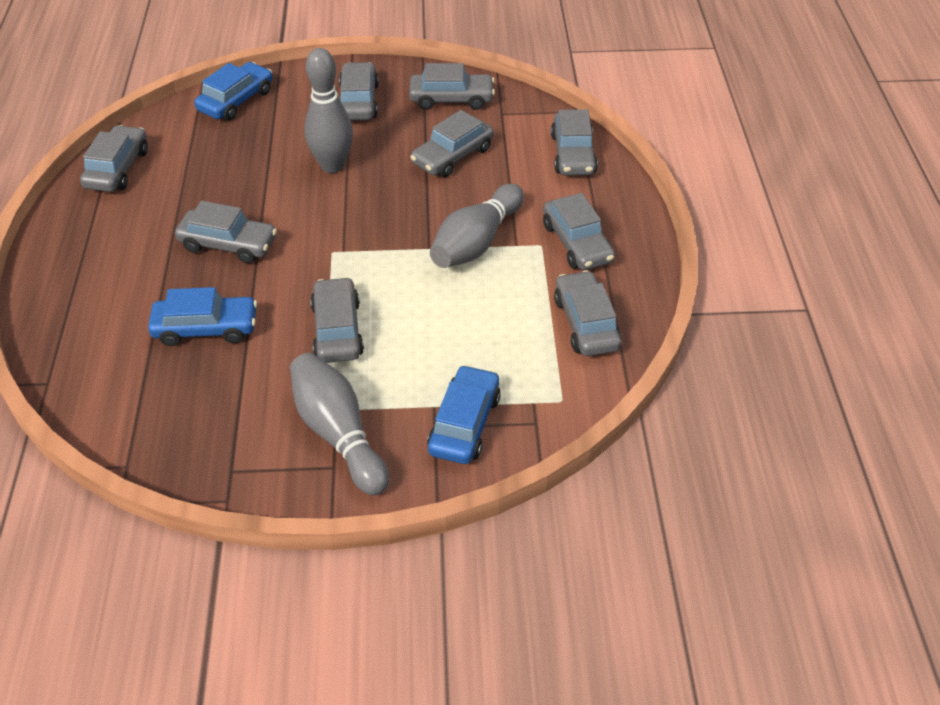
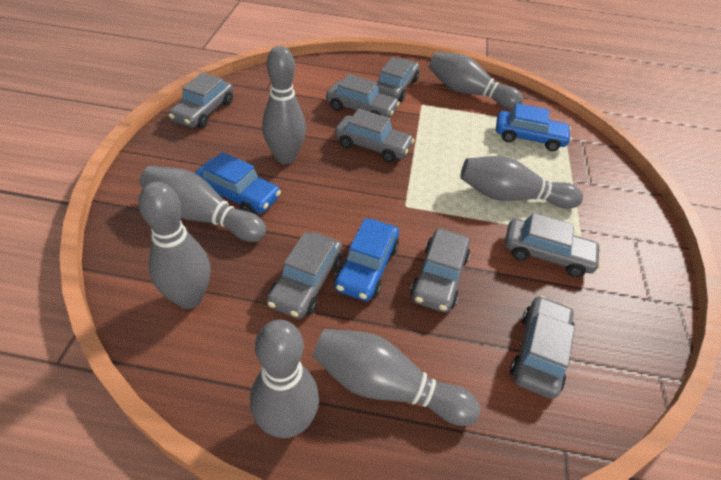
grey bowling pin: 3 -> 7
grey car: 9 -> 8

